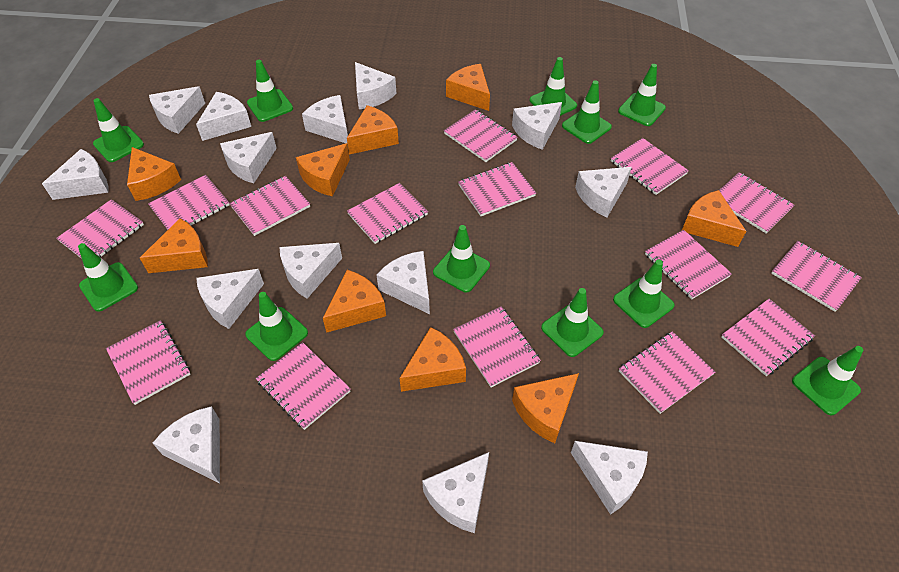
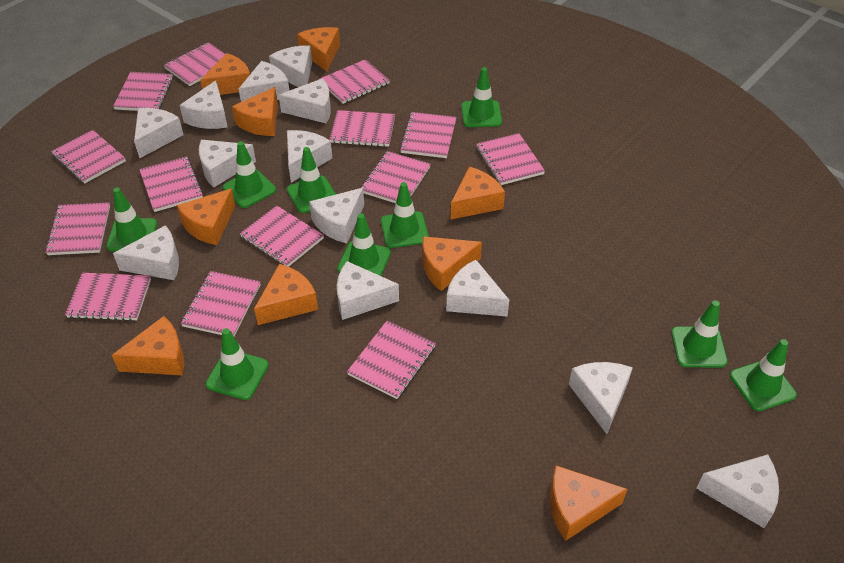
green traffic cone: 11 -> 9
pink notebook: 15 -> 14
white cheese: 14 -> 13

